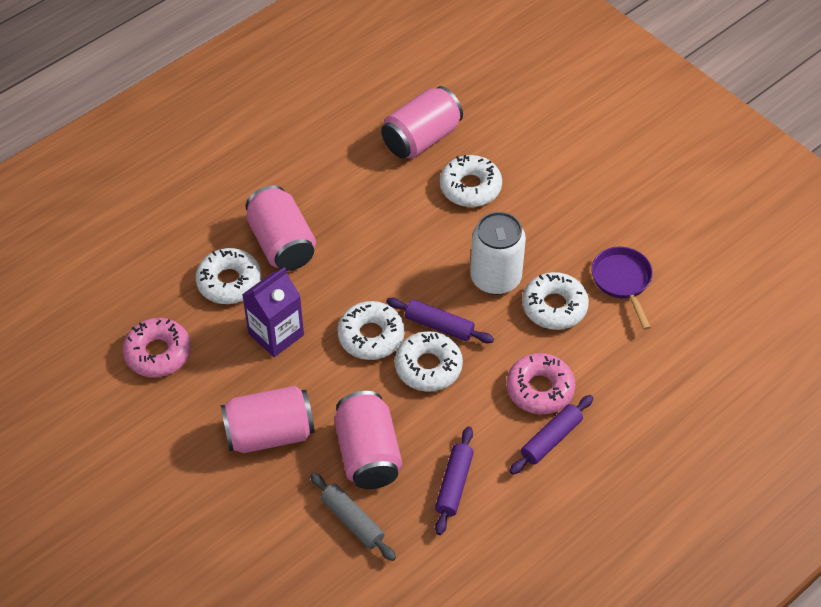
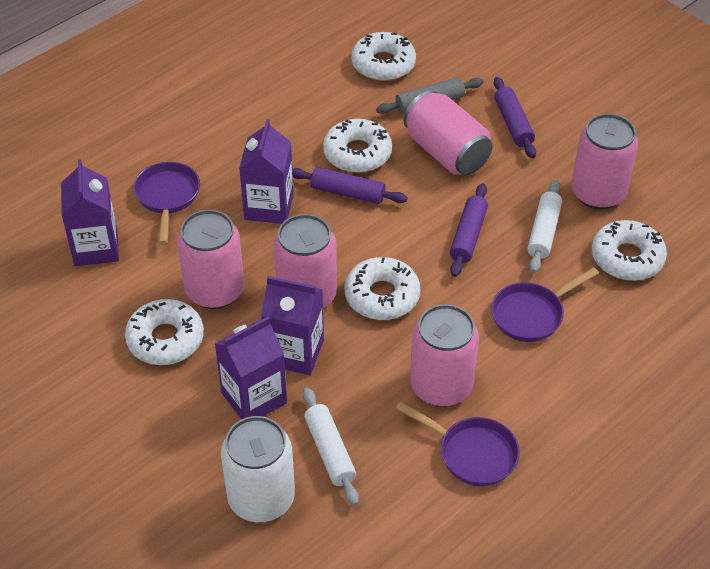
pink can: 4 -> 5
pink donut: 2 -> 0
purple carton: 1 -> 4
purple pan: 1 -> 3
white rolling pin: 0 -> 2

